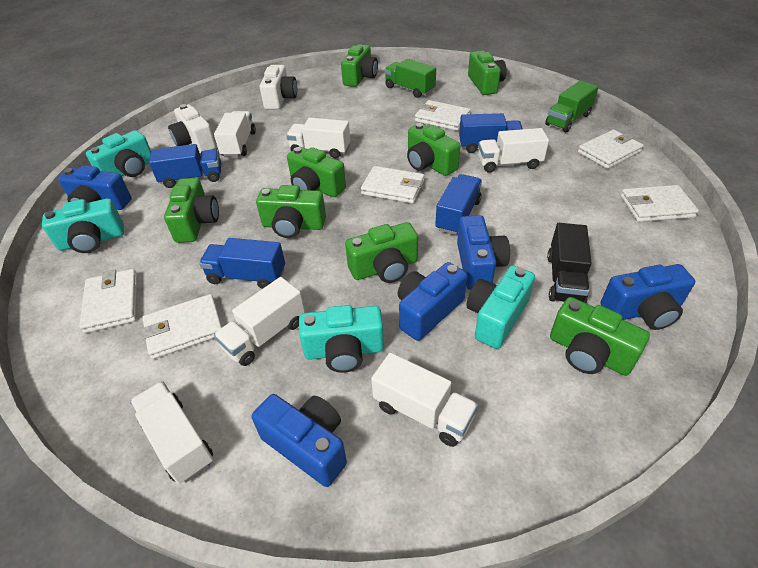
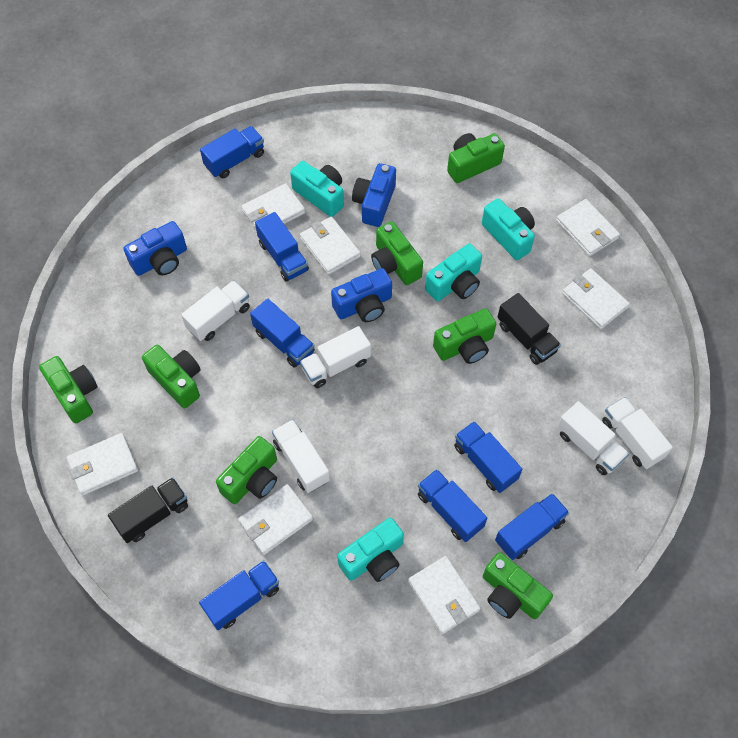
black truck: 1 -> 2
blue camera: 5 -> 3
blue truck: 4 -> 7
green camera: 8 -> 7
green truck: 2 -> 0
white camera: 2 -> 0
white truck: 6 -> 5
white wallet: 6 -> 7

